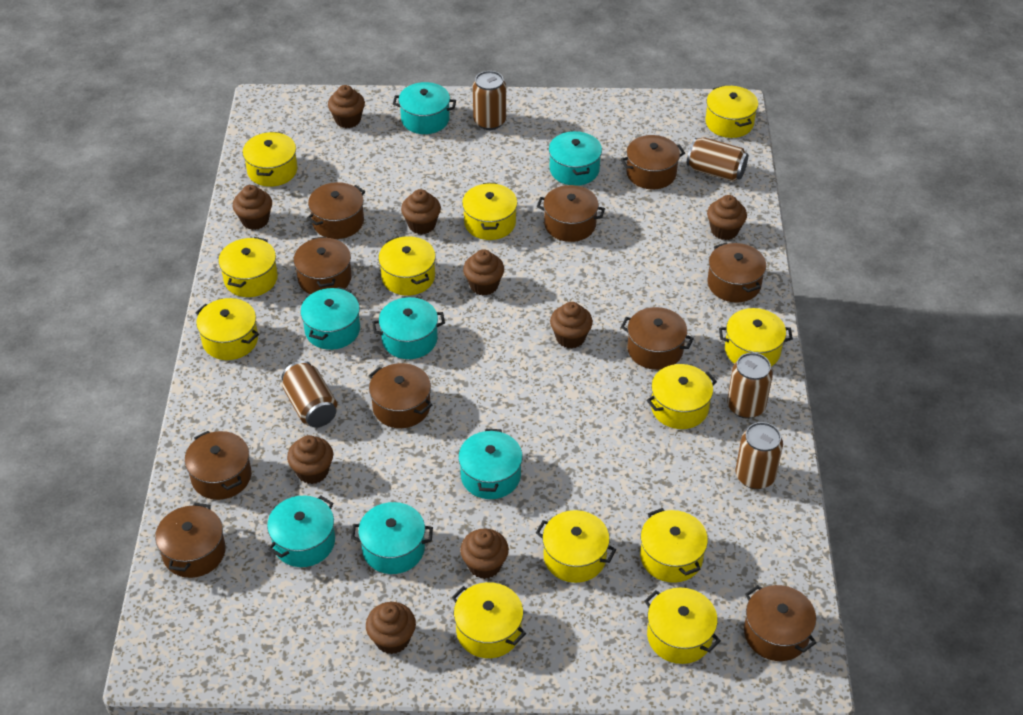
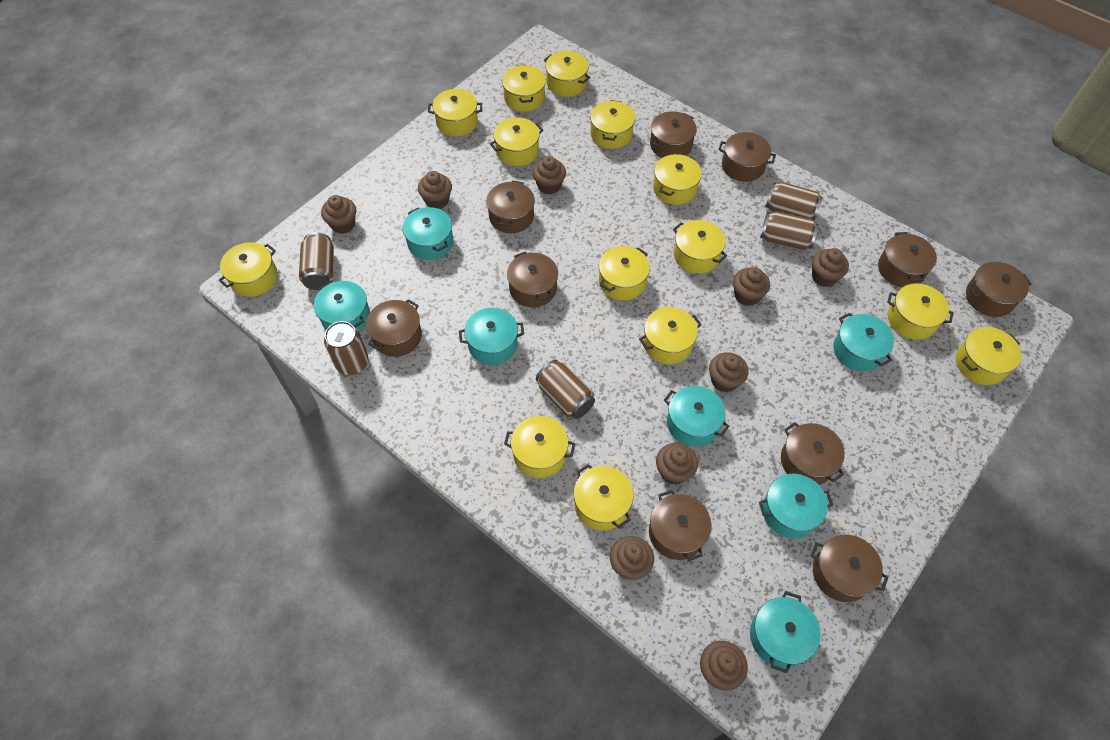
yellow pot: 12 -> 14

